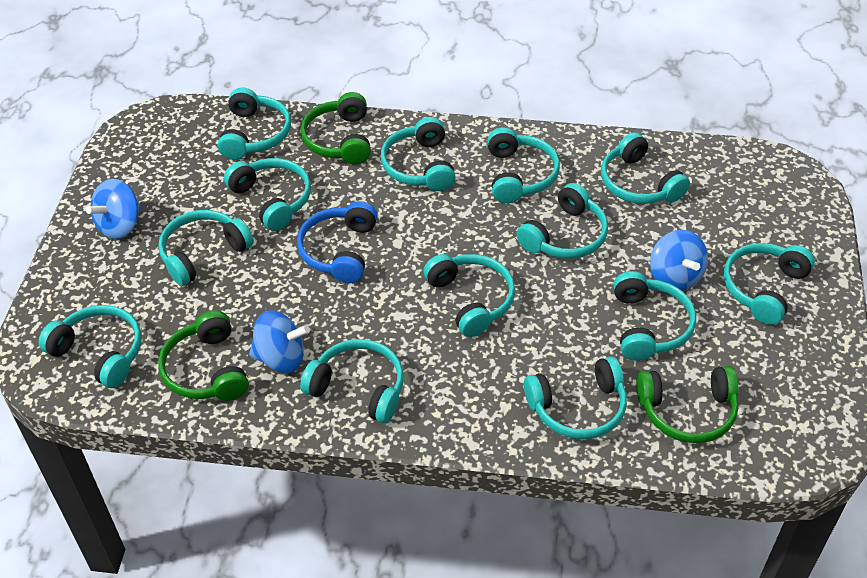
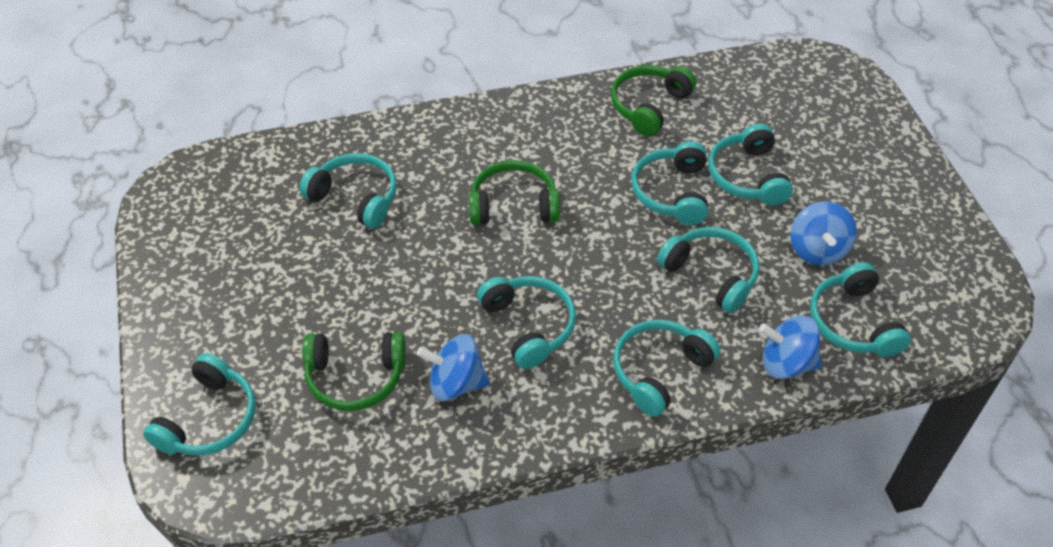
blue headphones: 1 -> 0
turquoise headphones: 13 -> 8

